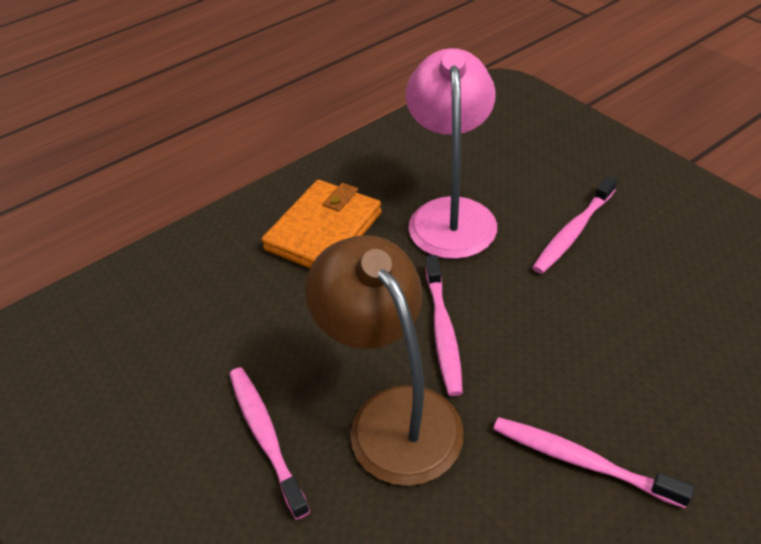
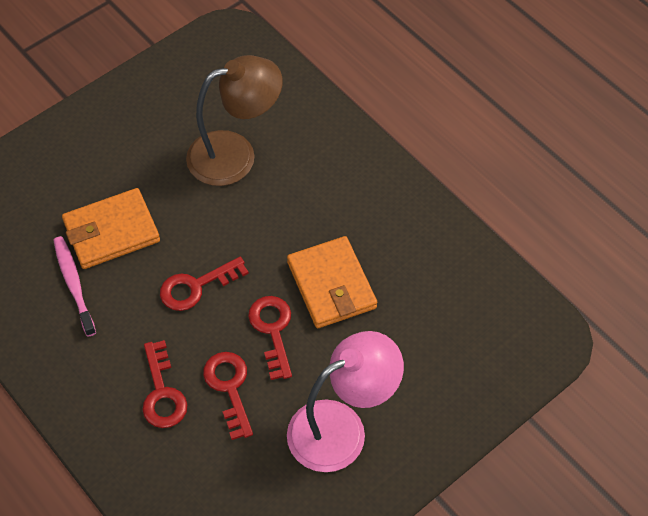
orange wallet: 1 -> 2
pink toothbrush: 4 -> 1
red key: 0 -> 4

